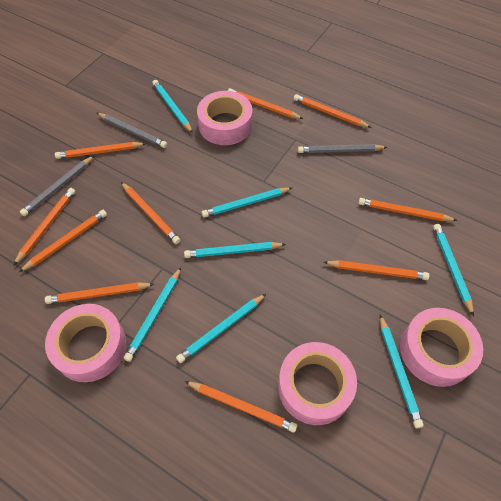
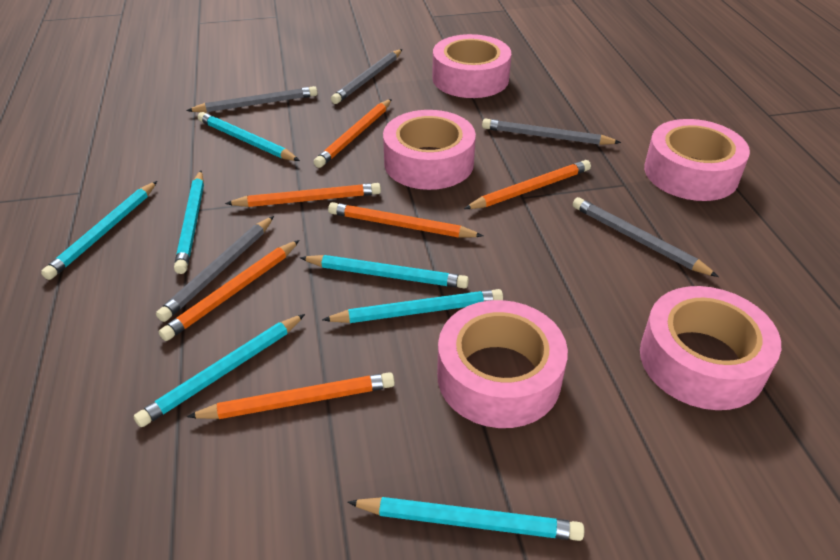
grey pencil: 3 -> 5
orange pencil: 10 -> 6
pink tape: 4 -> 5

